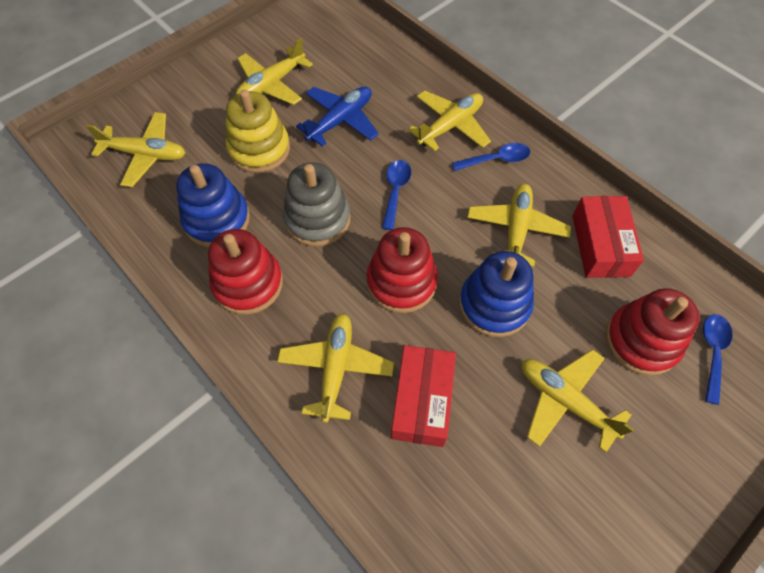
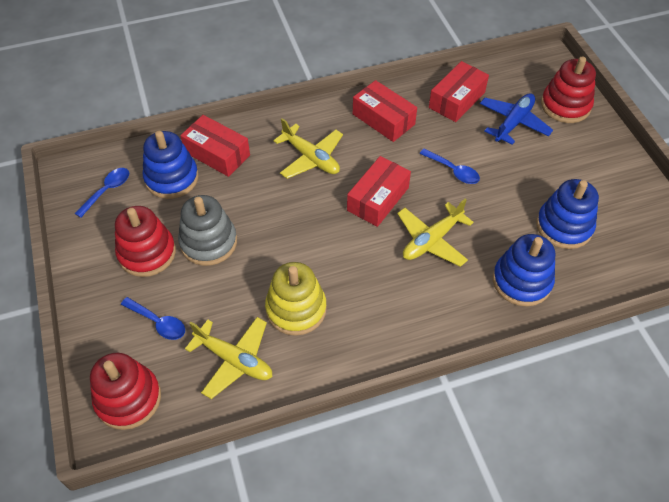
blue stacking toy: 2 -> 3
red box: 2 -> 4
yellow plane: 6 -> 3

